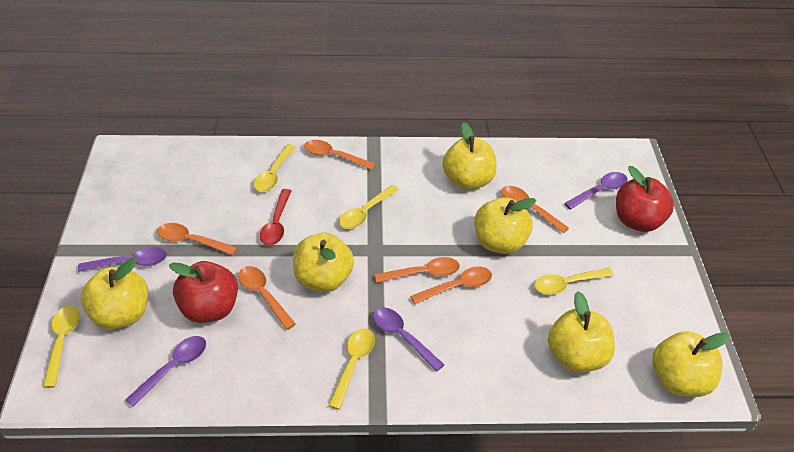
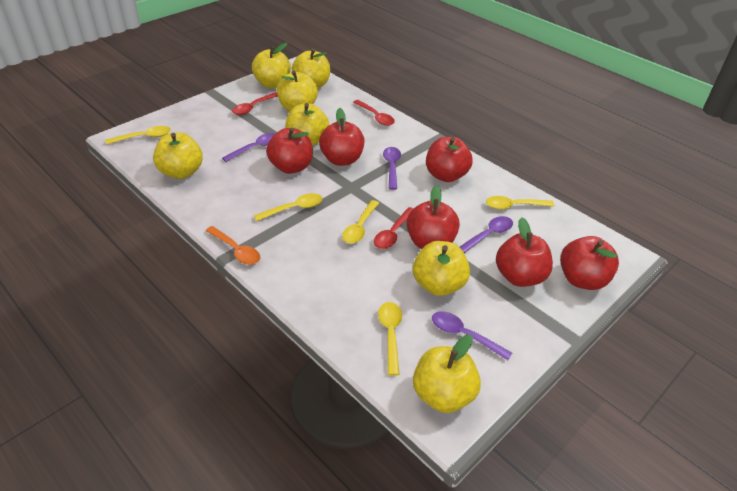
orange spoon: 6 -> 1
red apple: 2 -> 6
red spoon: 1 -> 3
yellow apple: 6 -> 7

